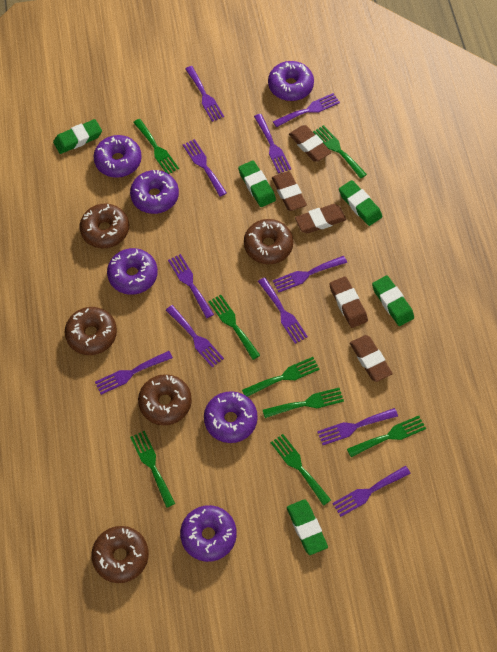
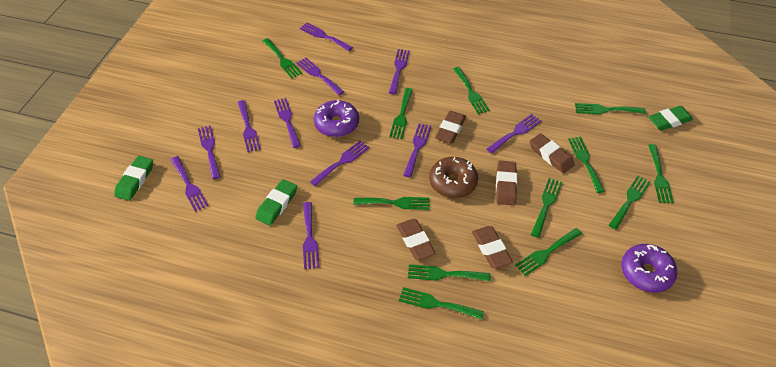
brown donut: 5 -> 1
green eraser: 5 -> 3
green fork: 8 -> 12
purple donut: 6 -> 2

